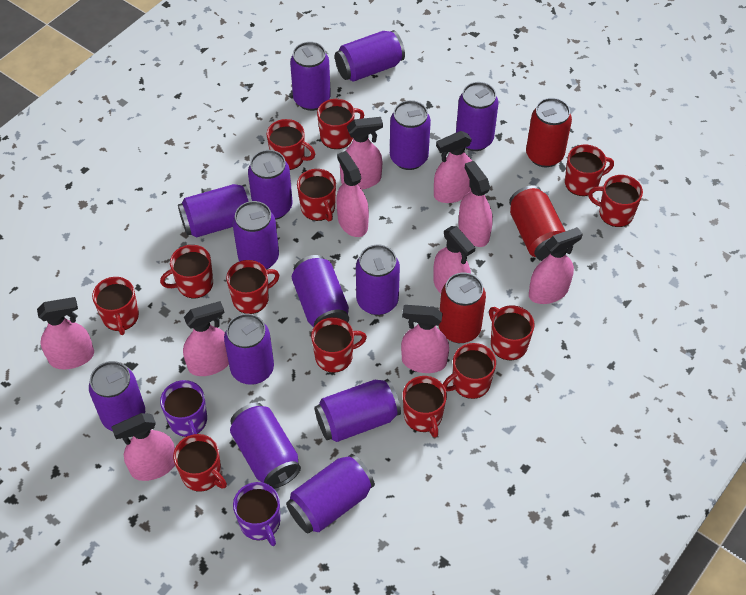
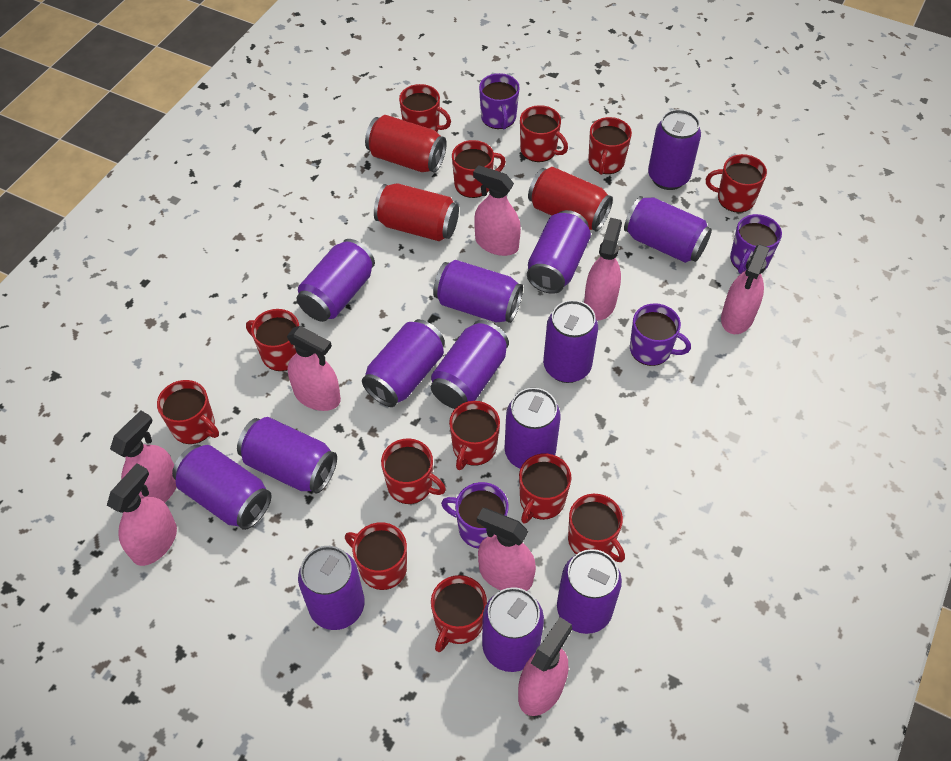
pink spray bottle: 10 -> 8
purple mug: 2 -> 4

